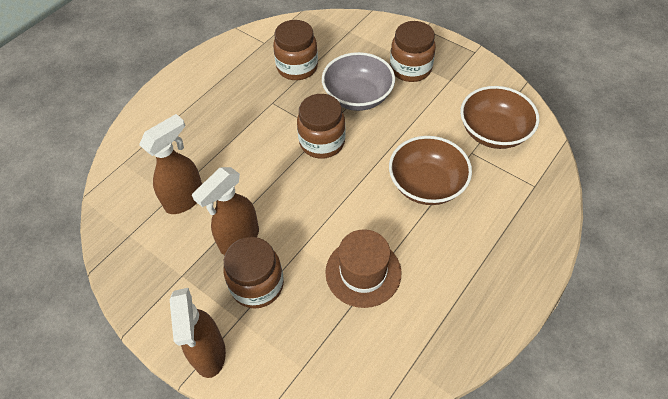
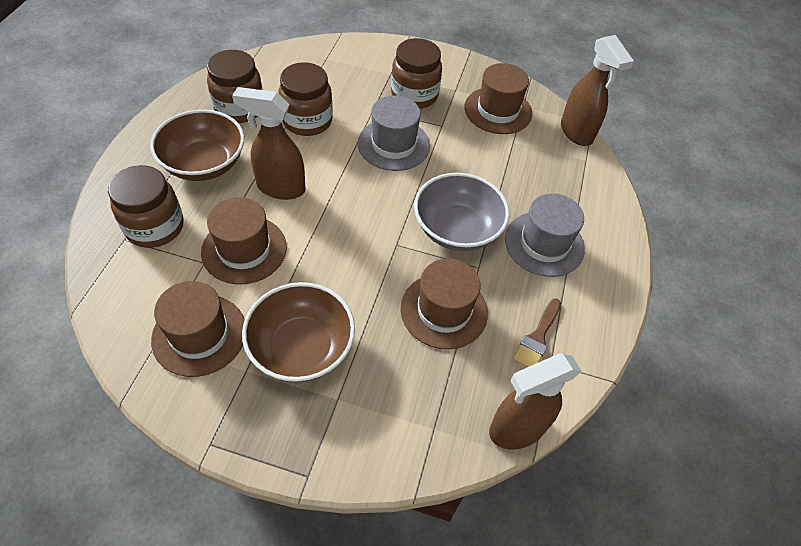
brown brush: 0 -> 1
brown hat: 1 -> 4
grey hat: 0 -> 2

